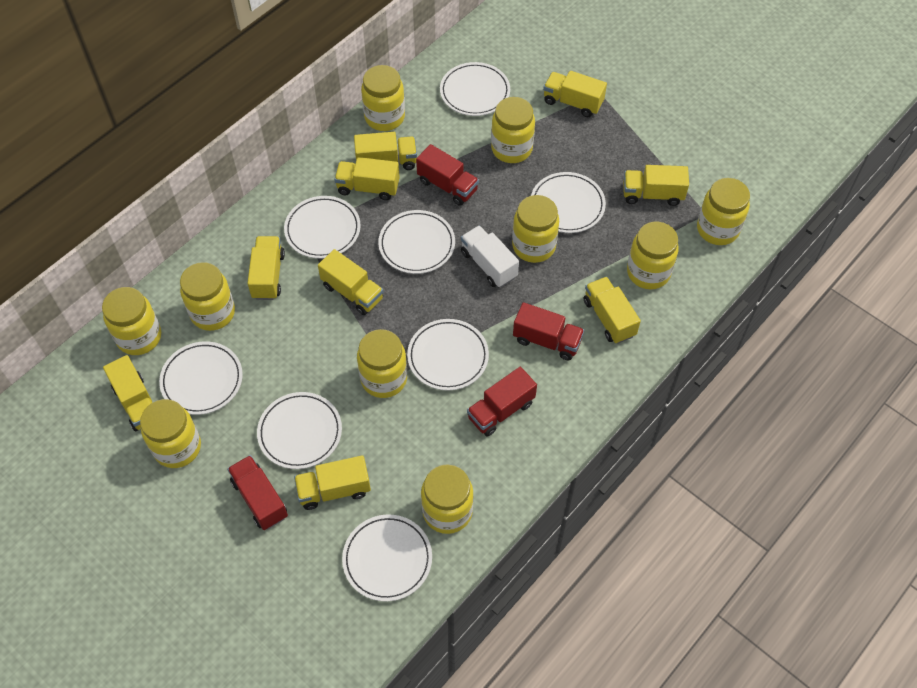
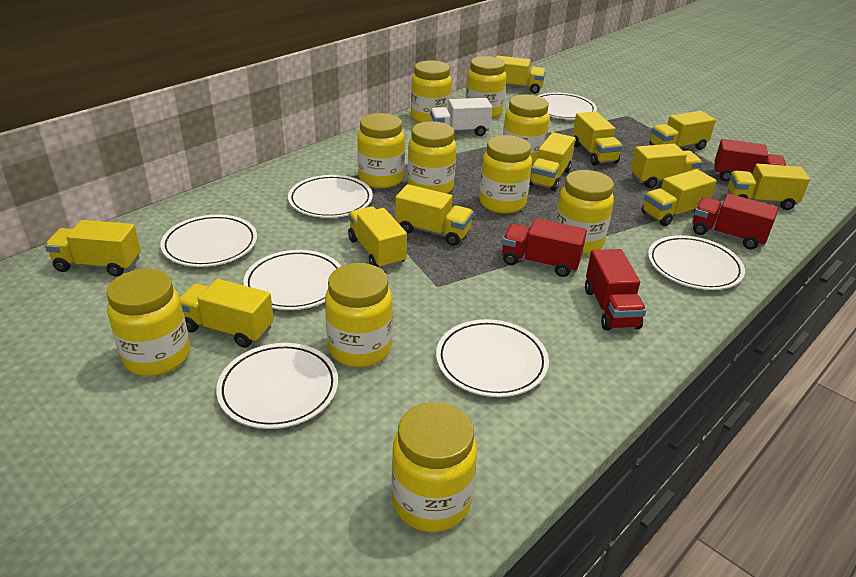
white plate: 8 -> 7
yellow truck: 9 -> 11

